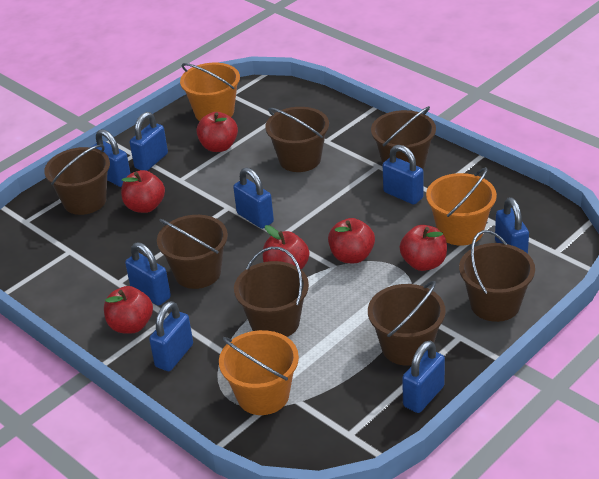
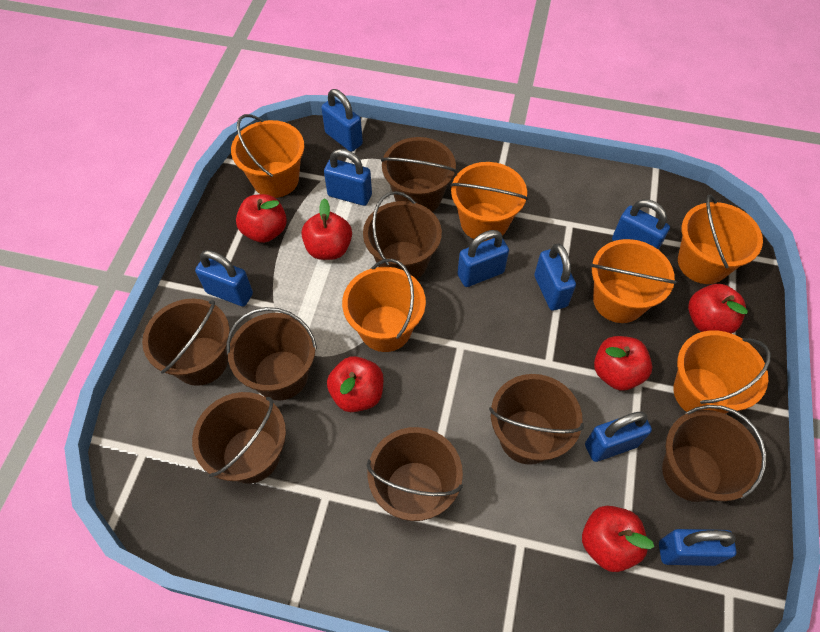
brown bucket: 7 -> 8
orange bucket: 3 -> 6

